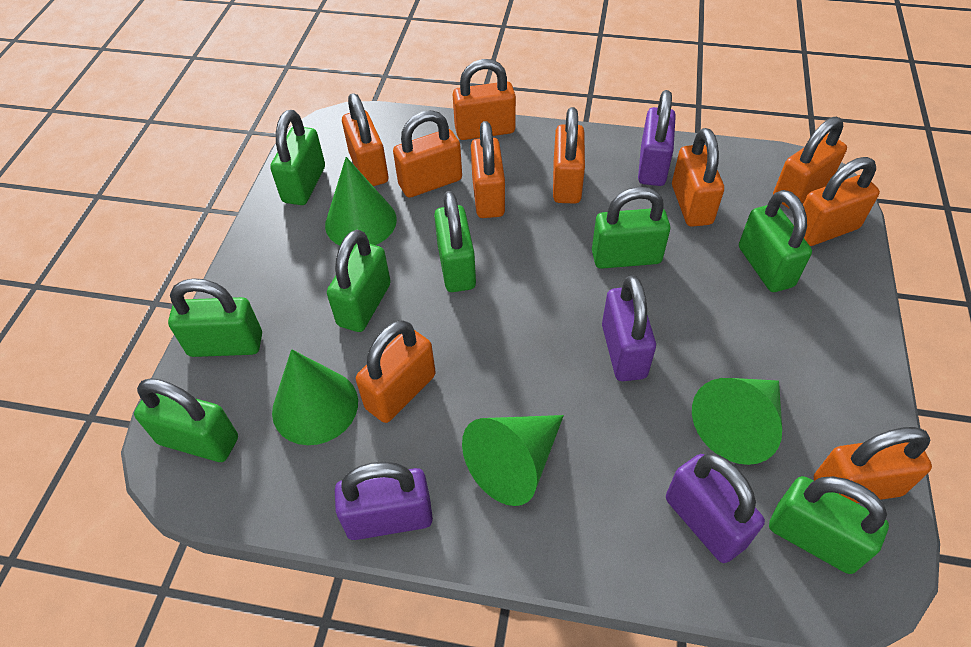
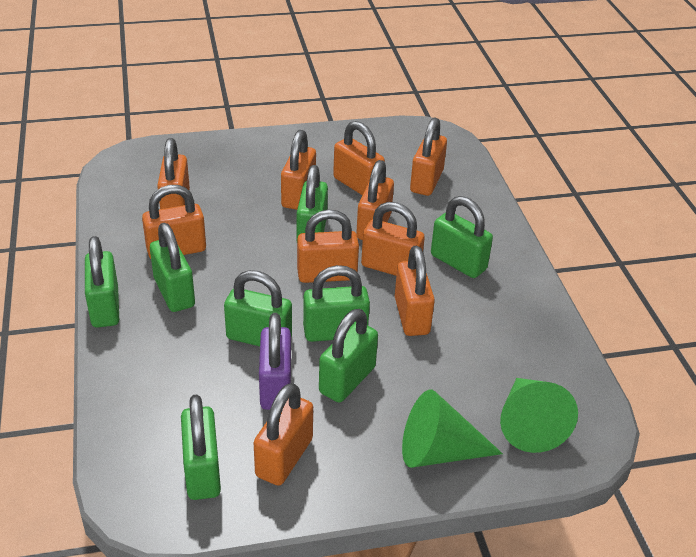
green cone: 4 -> 2
purple padlock: 4 -> 1

